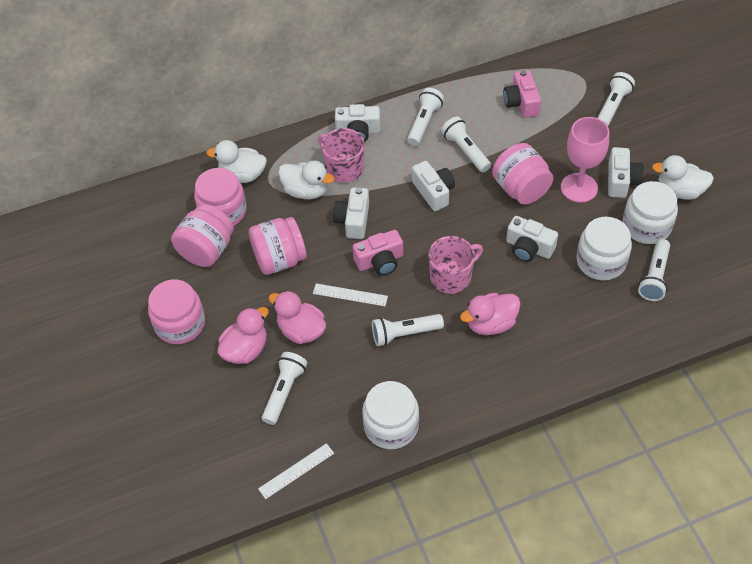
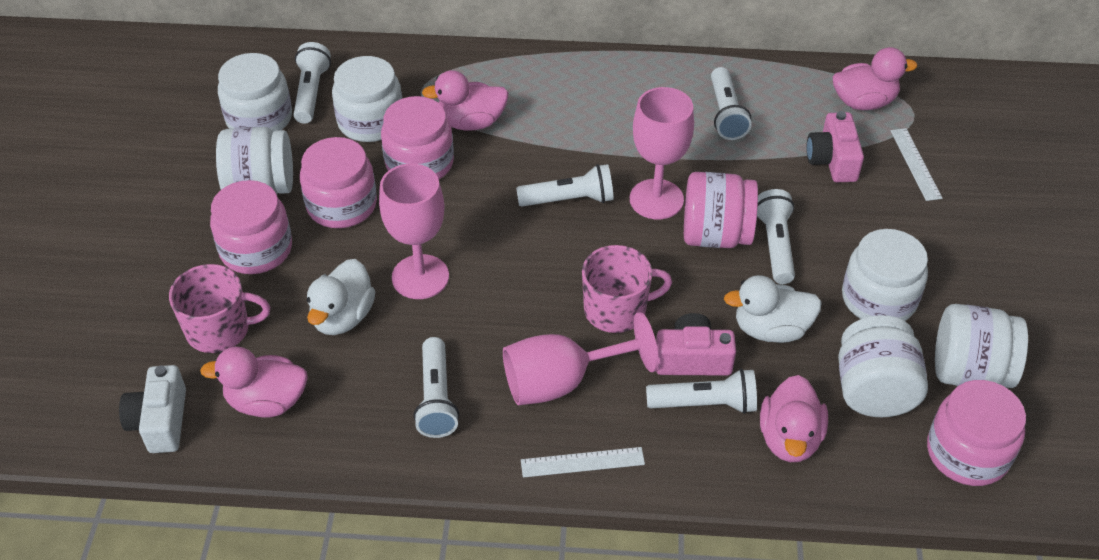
pink duck: 3 -> 4
pink goblet: 1 -> 3
white camera: 5 -> 1
white duck: 3 -> 2
white jar: 3 -> 6

